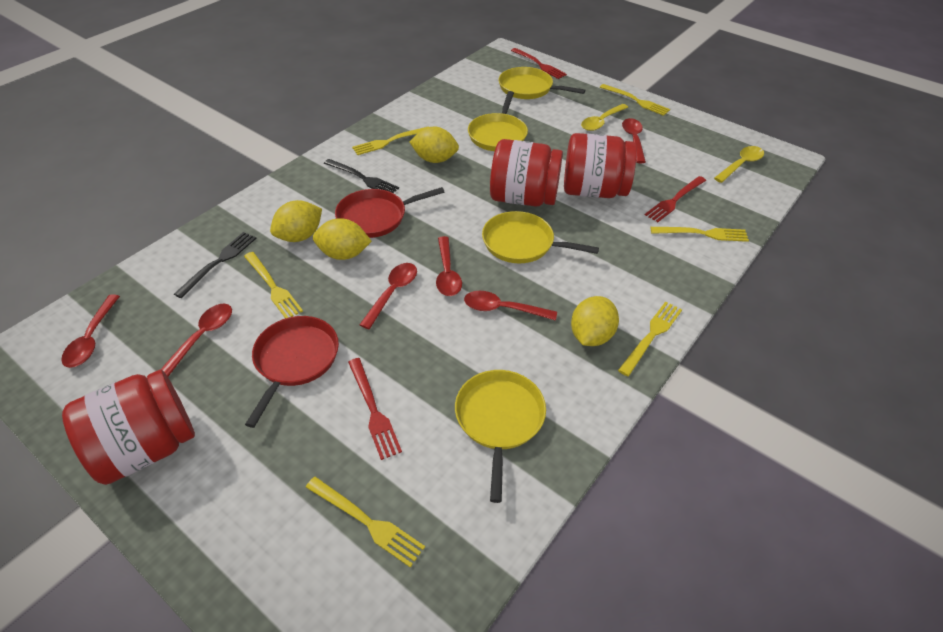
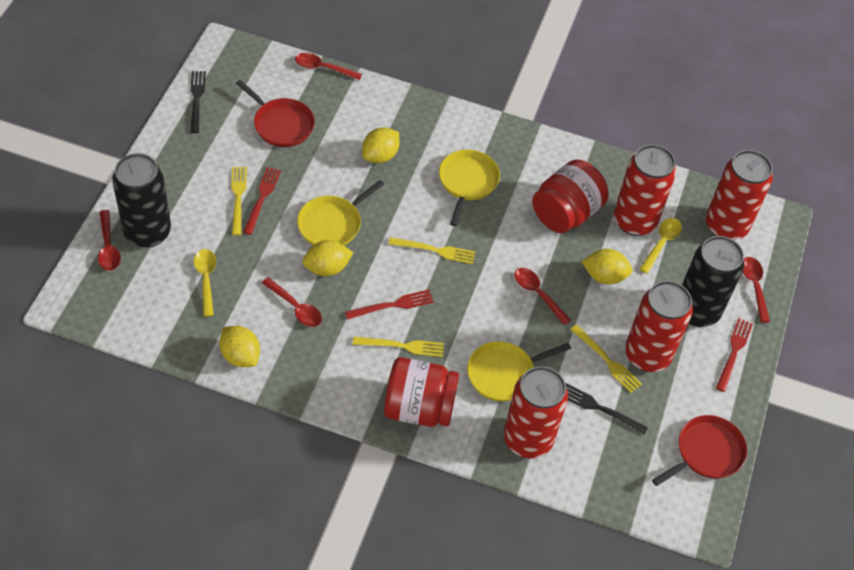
black can: 0 -> 2
red can: 0 -> 4
red jar: 3 -> 2
red spoon: 6 -> 5
yellow fork: 6 -> 4
yellow pan: 4 -> 3

